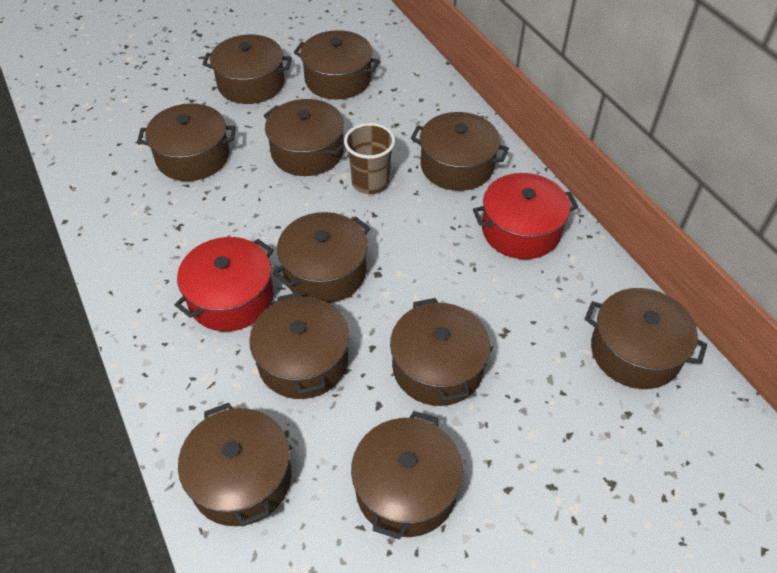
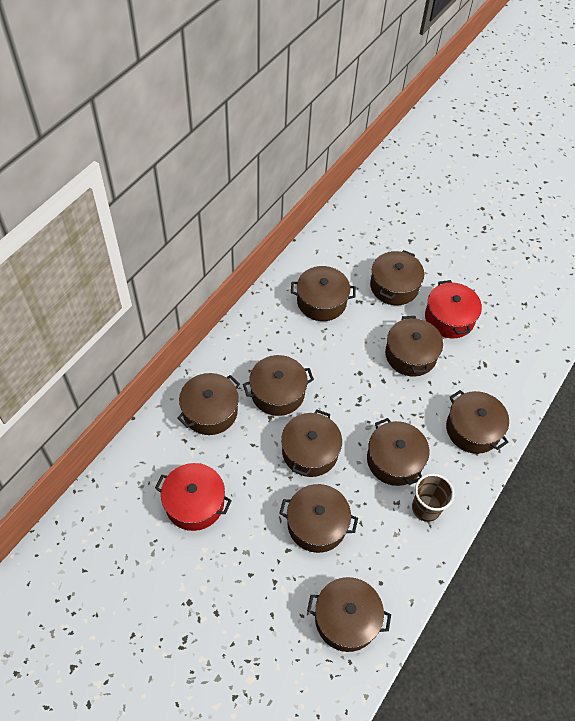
brown pot: 11 -> 10

